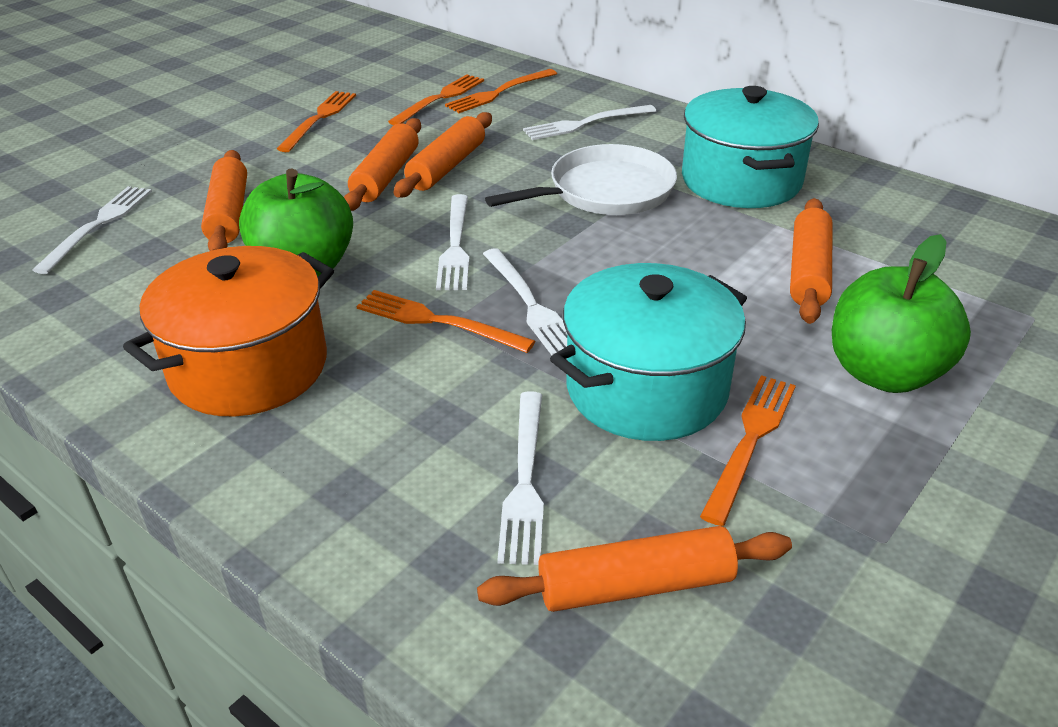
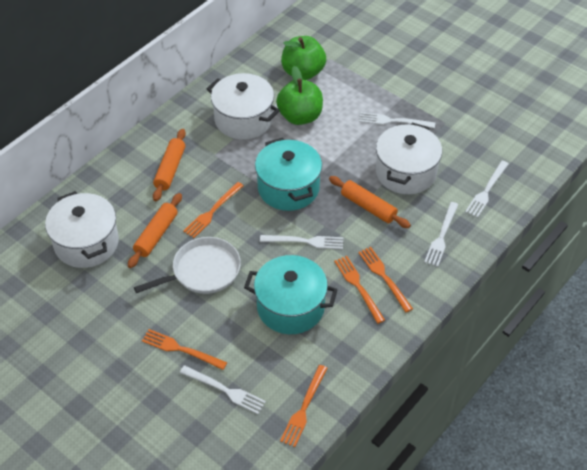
orange pot: 1 -> 0
orange rolling pin: 5 -> 3
white pot: 0 -> 3

